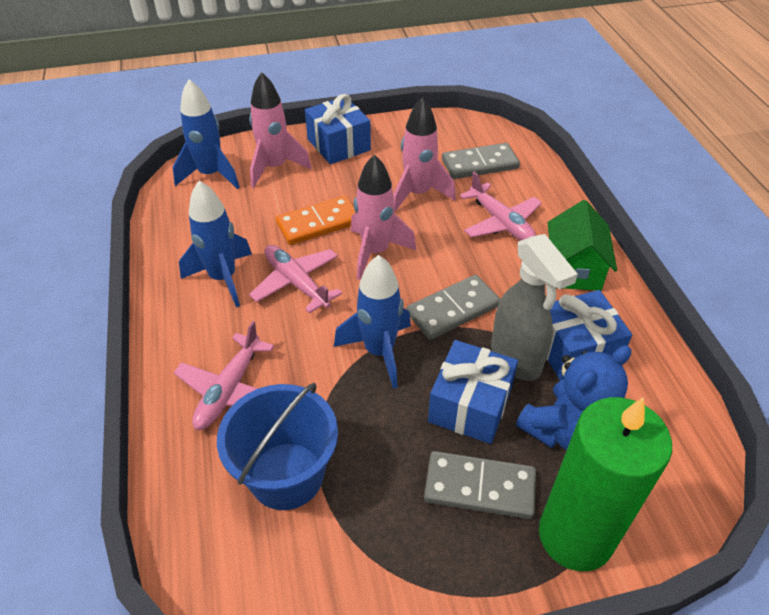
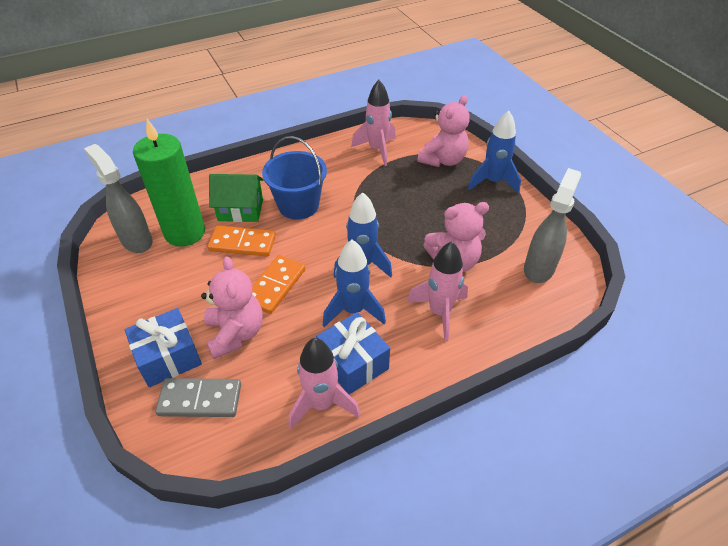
blue gift: 3 -> 2
blue teddy bear: 1 -> 0
grey domino: 3 -> 1
grey spray bottle: 1 -> 2
orange domino: 1 -> 2
pink plane: 3 -> 0
pink teddy bear: 0 -> 3

